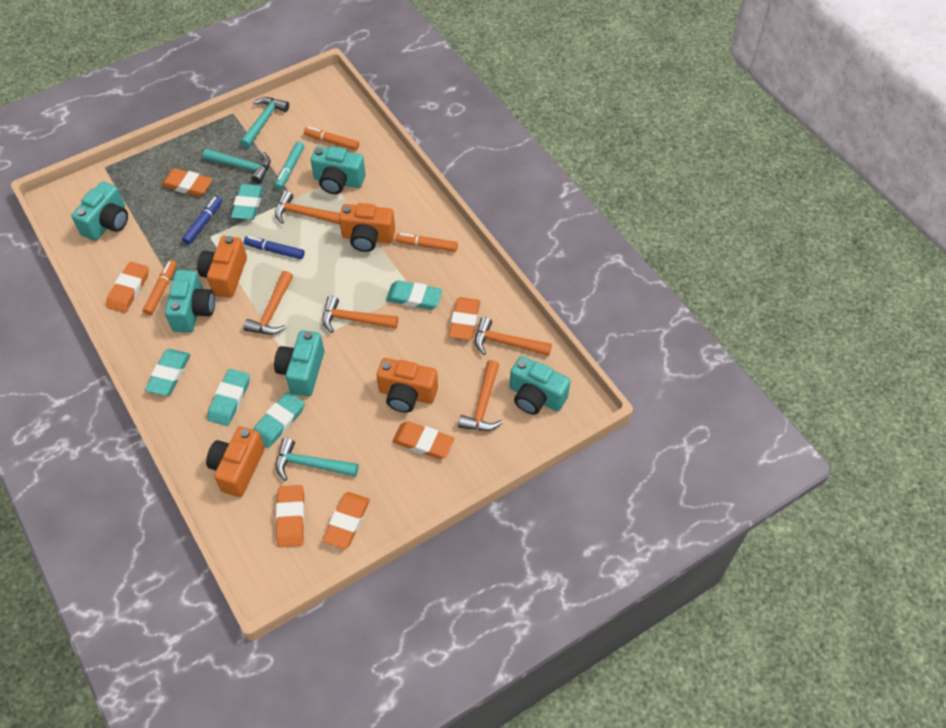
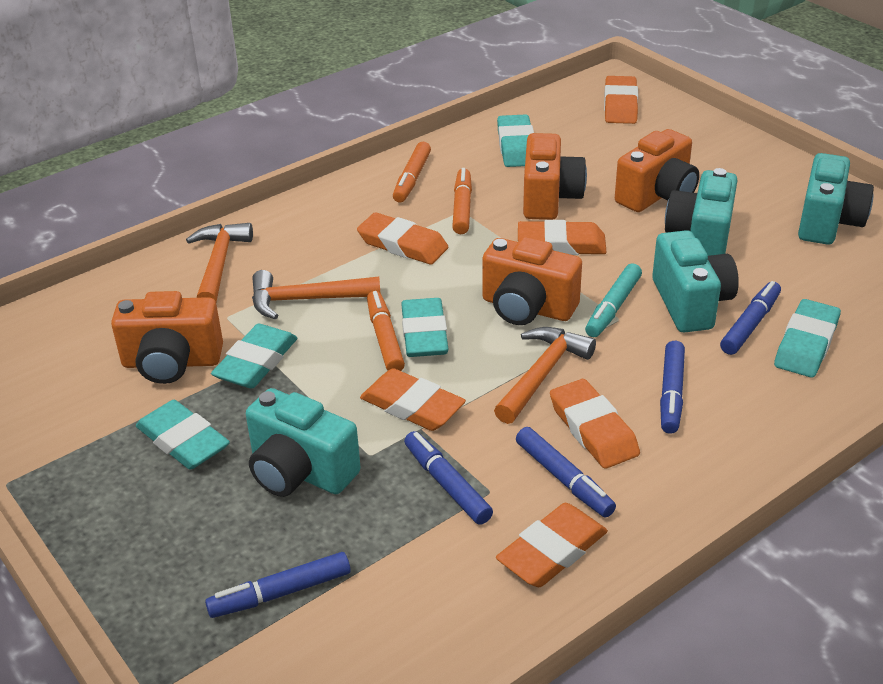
blue marker: 2 -> 5
orange hammer: 5 -> 3
turquoise camera: 5 -> 4
turquoise hammer: 3 -> 0

